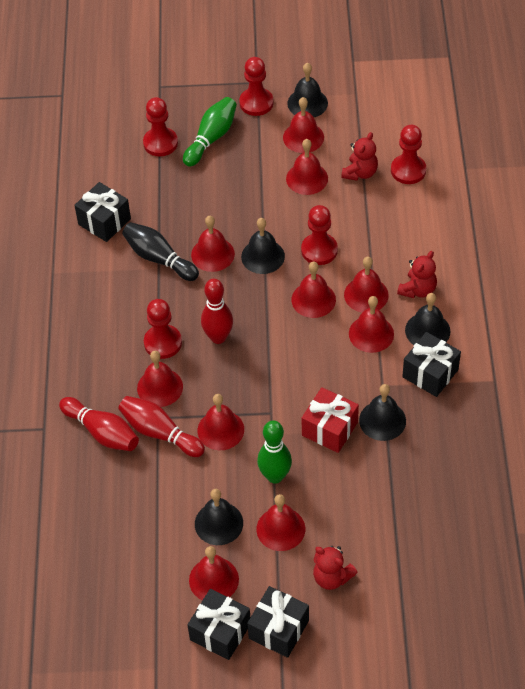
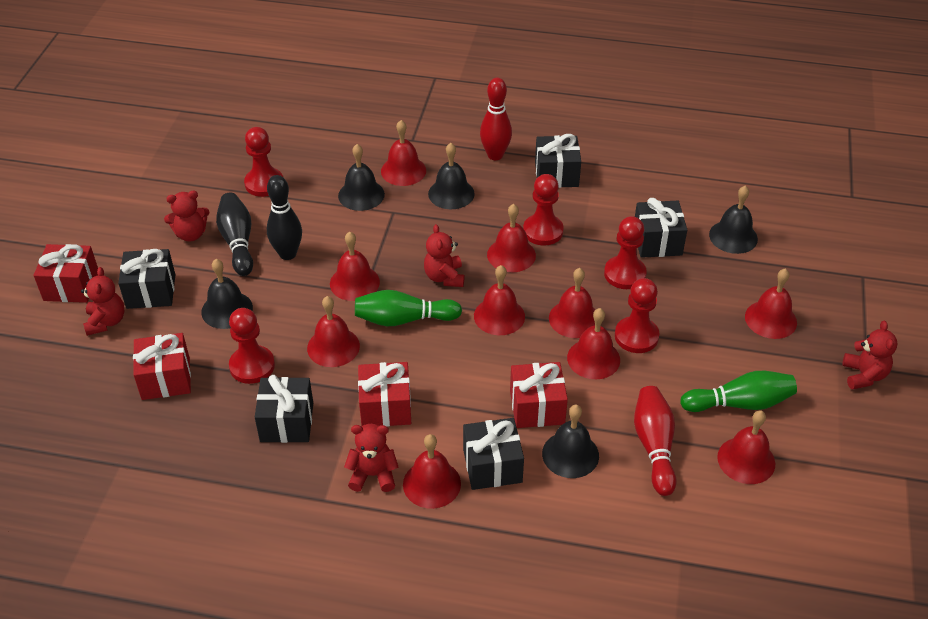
black bowling pin: 1 -> 2
black gift: 4 -> 5
red bowling pin: 3 -> 2
red gift: 1 -> 4
red teddy bear: 3 -> 5

